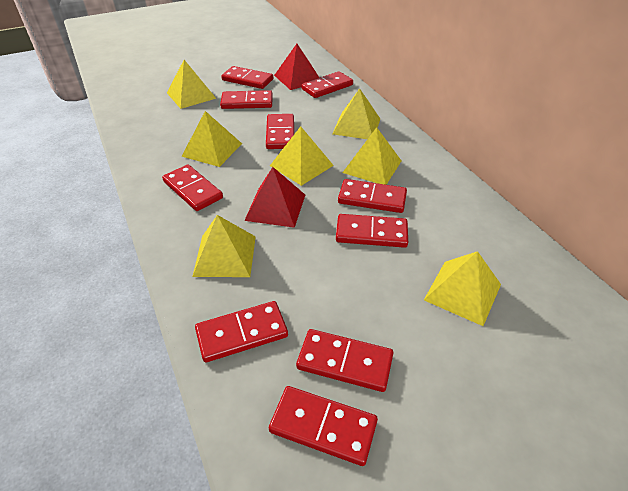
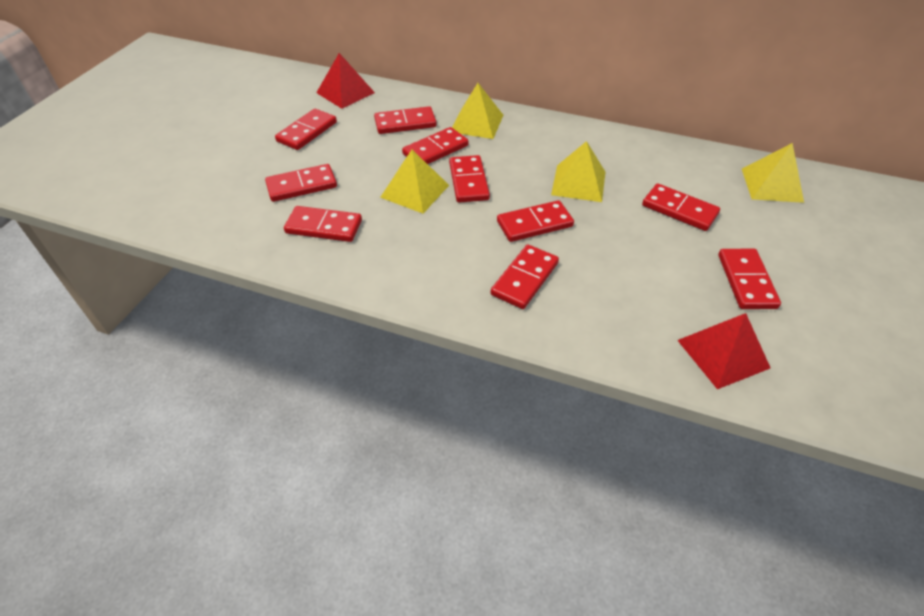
yellow pyramid: 7 -> 4

